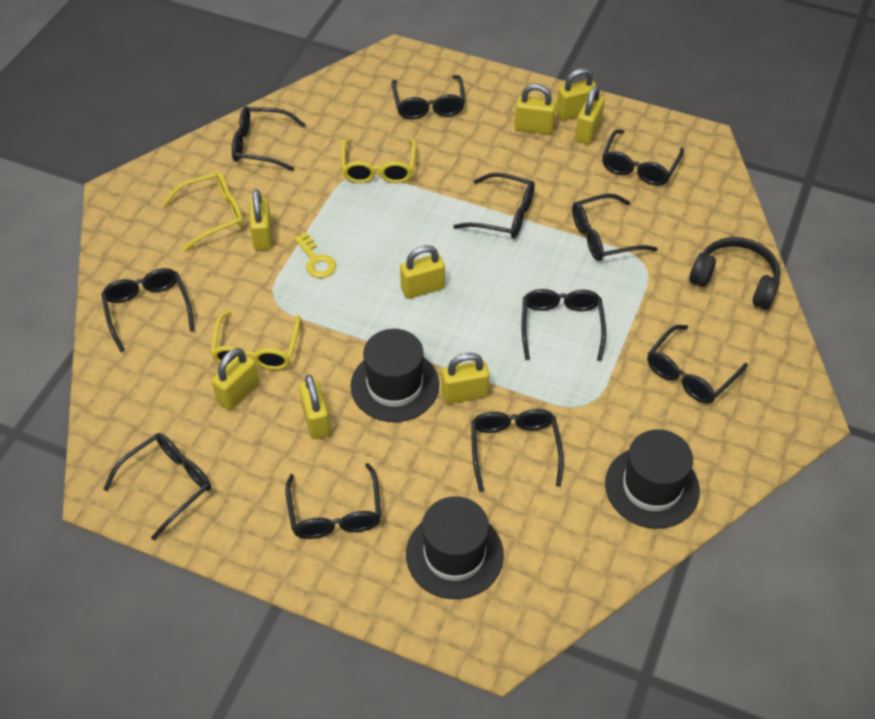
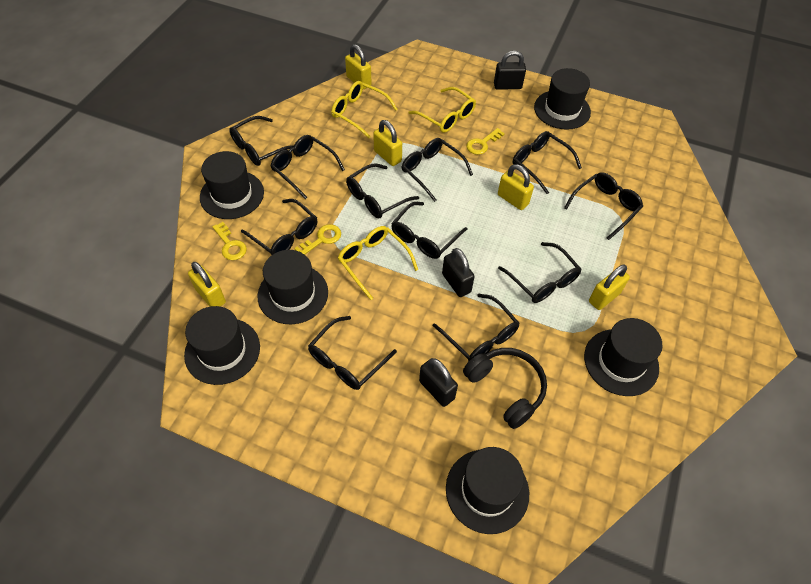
black hat: 3 -> 6
black padlock: 0 -> 3
yellow key: 1 -> 3
yellow padlock: 8 -> 5

